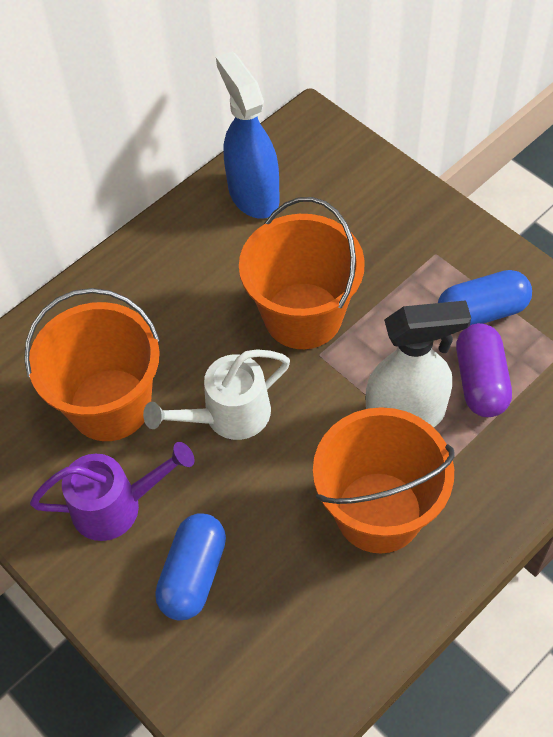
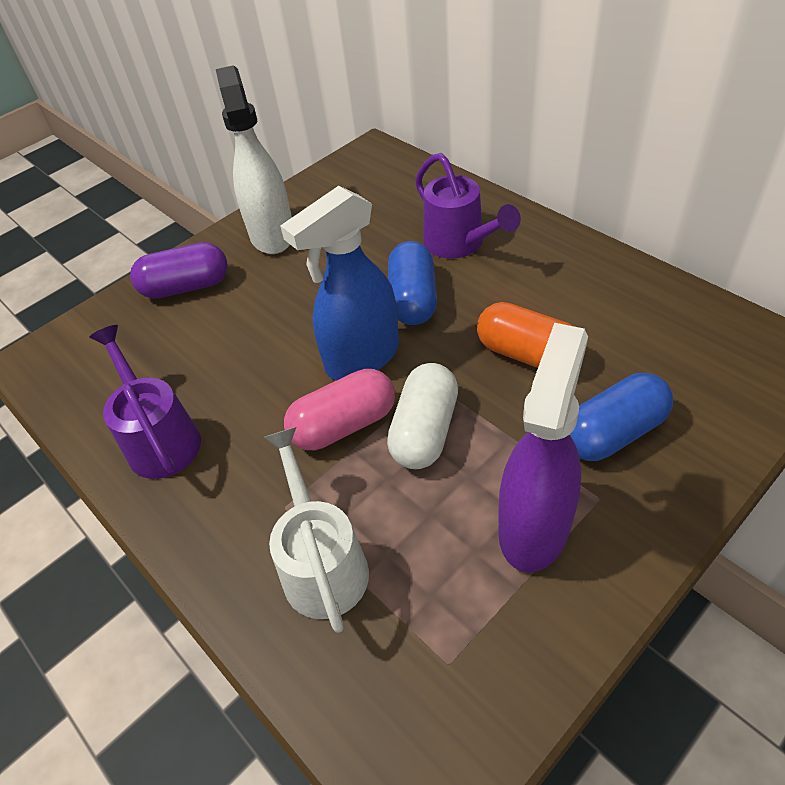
orange bucket: 3 -> 0
orange capsule: 0 -> 1
pink capsule: 0 -> 1
purple spray bottle: 0 -> 1
purple watering can: 1 -> 2
white capsule: 0 -> 1

